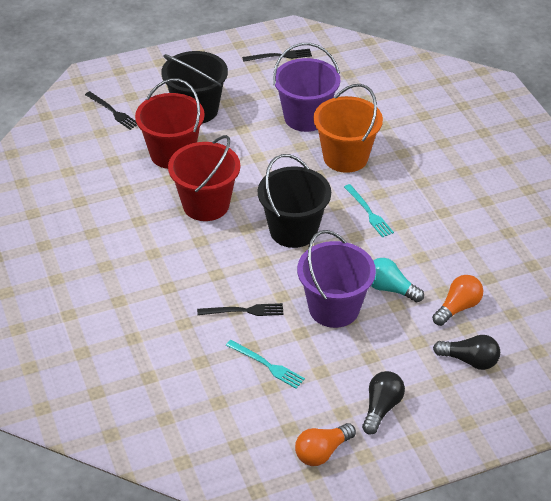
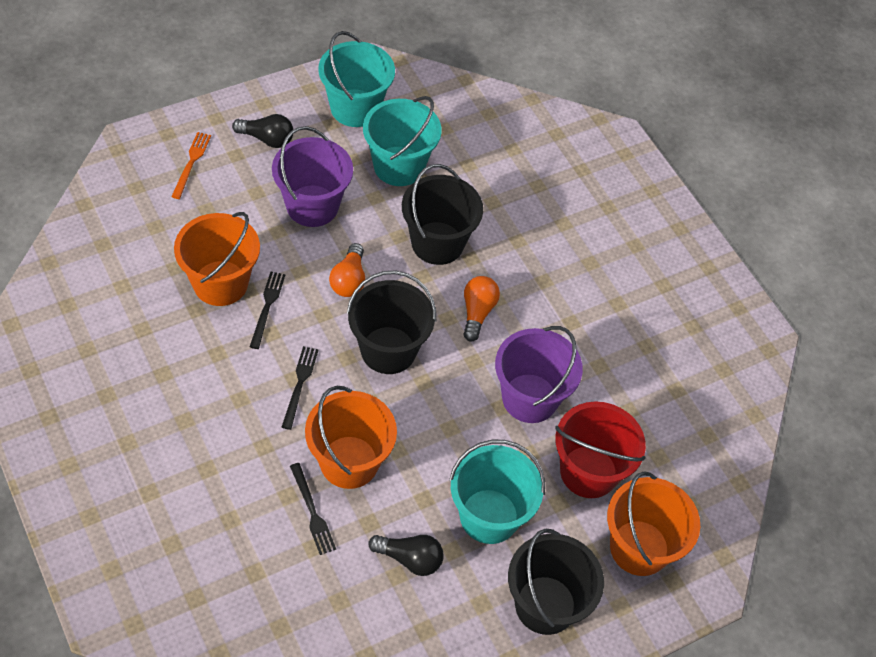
black bucket: 2 -> 3
orange bucket: 1 -> 3
orange fork: 0 -> 1
red bucket: 2 -> 1
turquoise bucket: 0 -> 3
turquoise fork: 2 -> 0
turquoise light bulb: 1 -> 0

